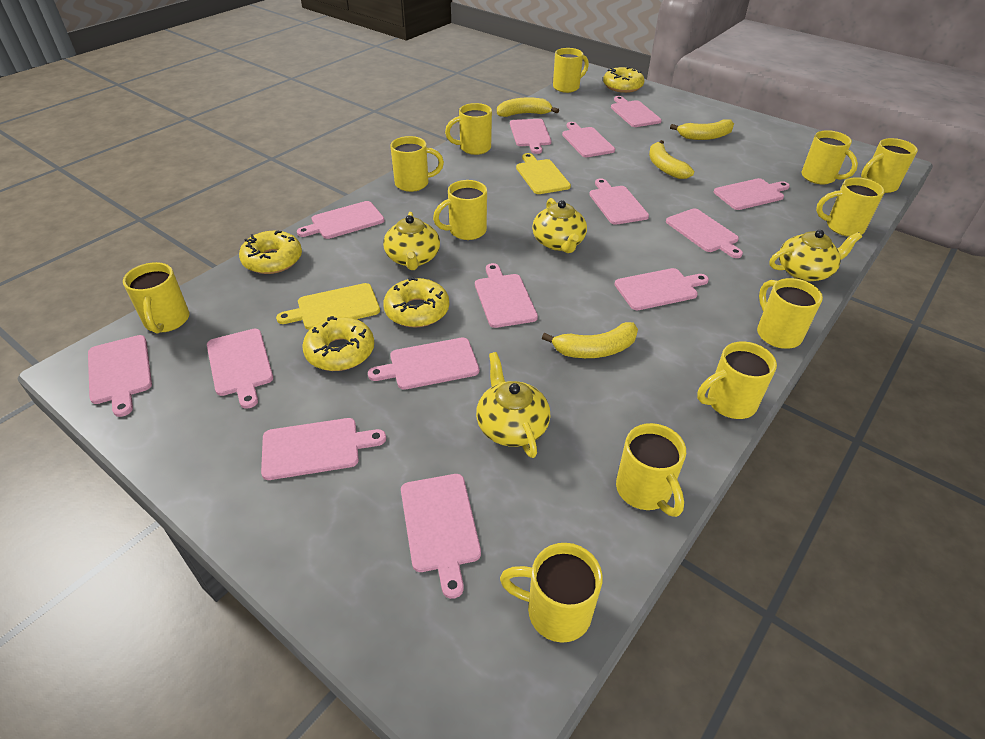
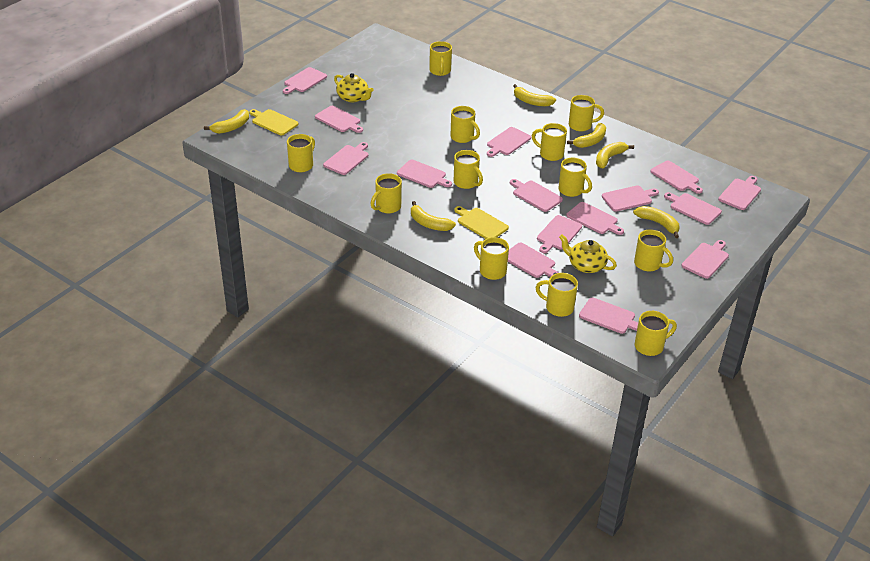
pink cutting board: 14 -> 15
yellow banana: 4 -> 6
yellow donut: 4 -> 0
yellow teapot: 4 -> 2

